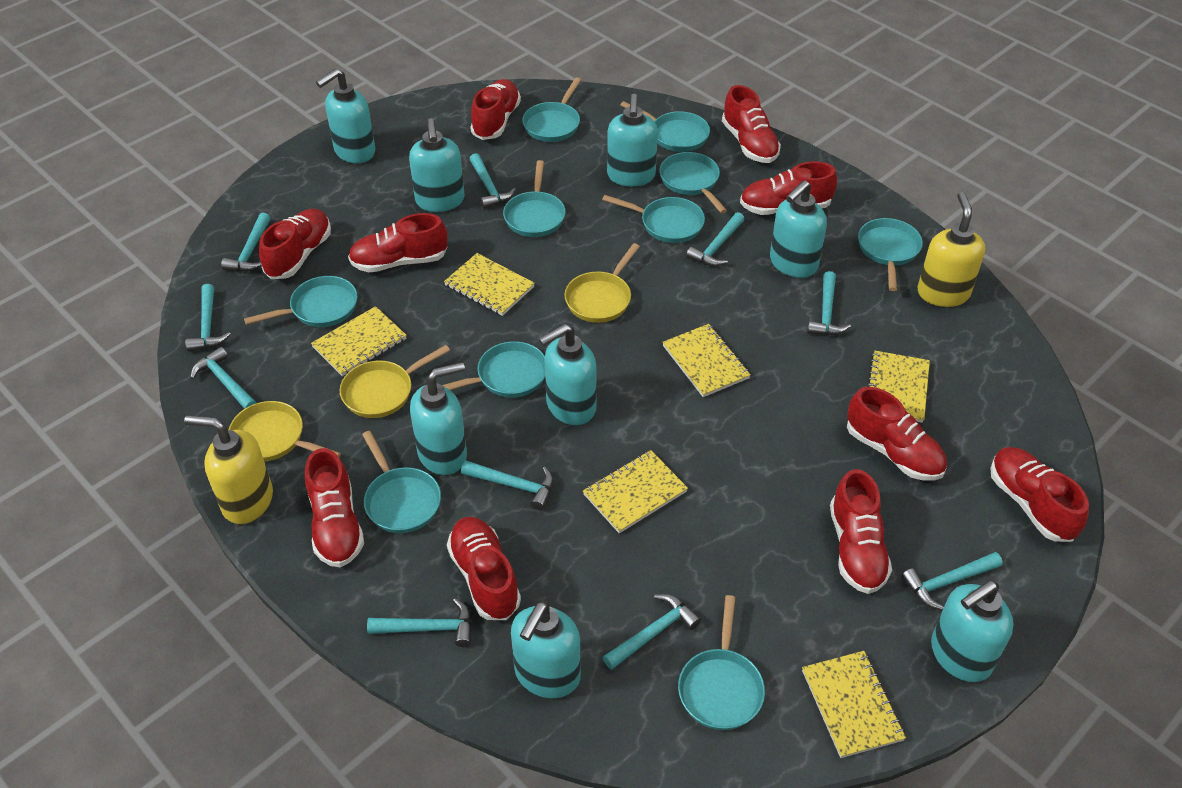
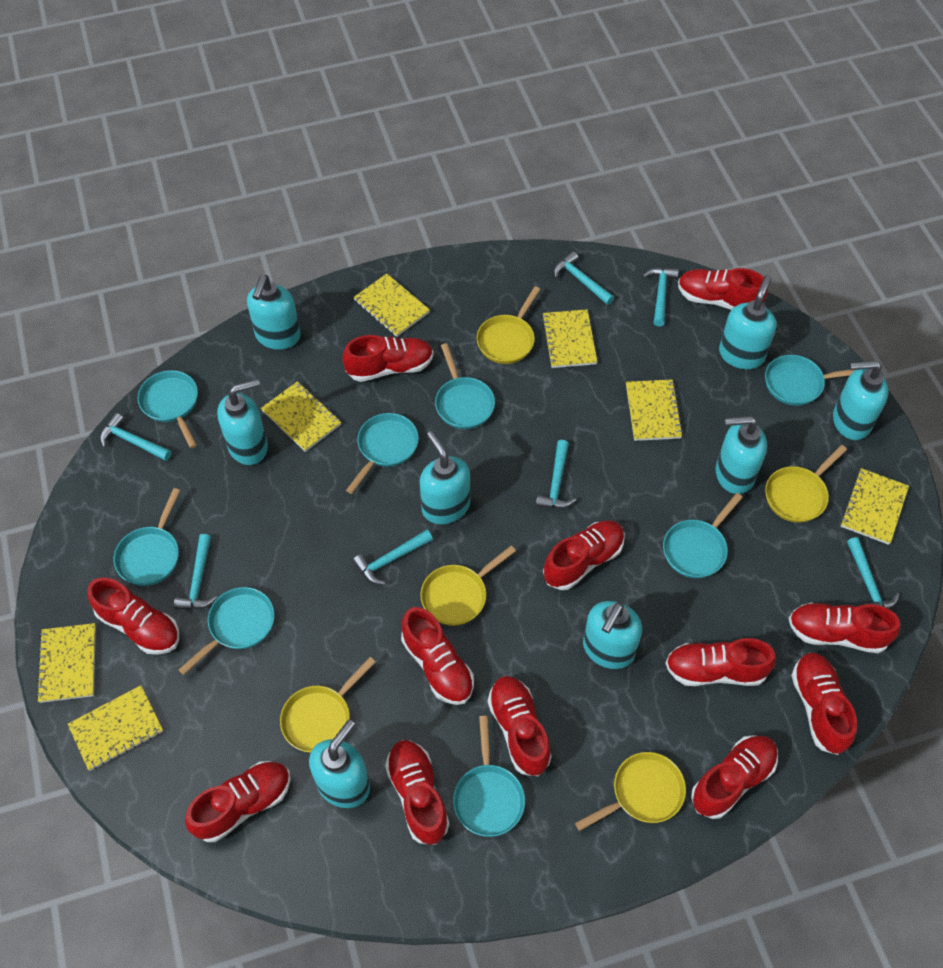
red shoe: 10 -> 12
turquoise hammer: 10 -> 7
turquoise pan: 10 -> 8
yellow notebook: 6 -> 7
yellow pan: 3 -> 5
yellow soap dispenser: 2 -> 0

